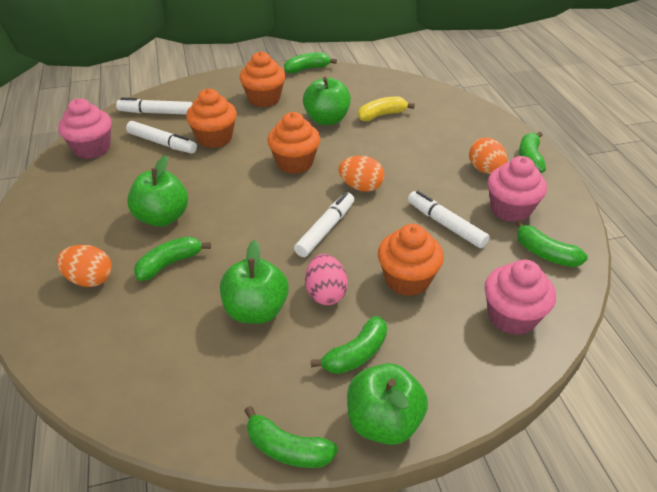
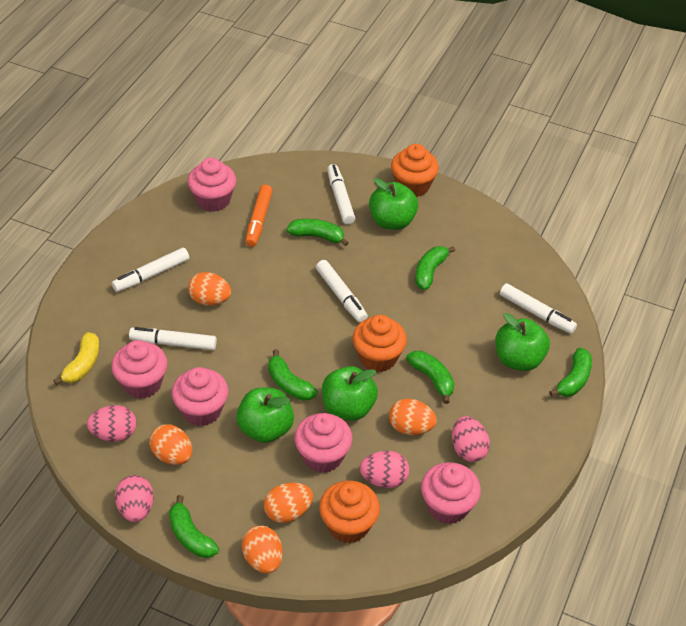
orange cupcake: 4 -> 3
orange egg: 3 -> 5
orange marker: 0 -> 1
pink cupcake: 3 -> 5
pink egg: 1 -> 4
white marker: 4 -> 5

